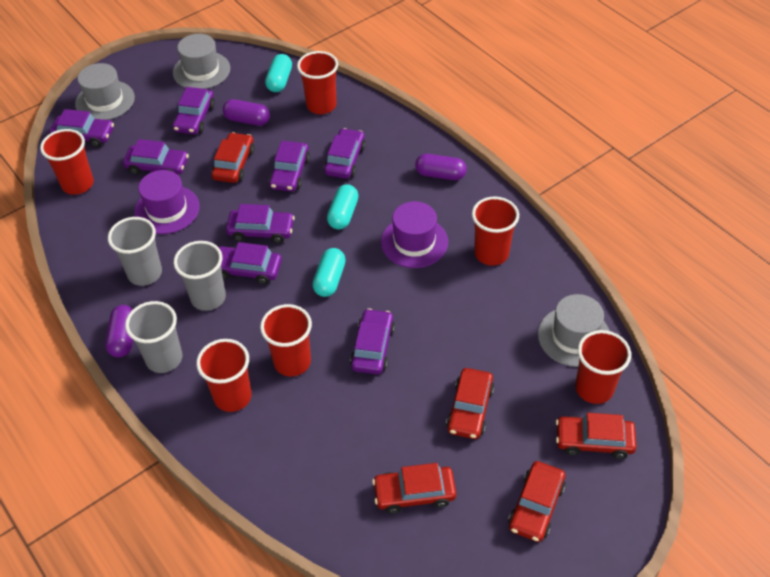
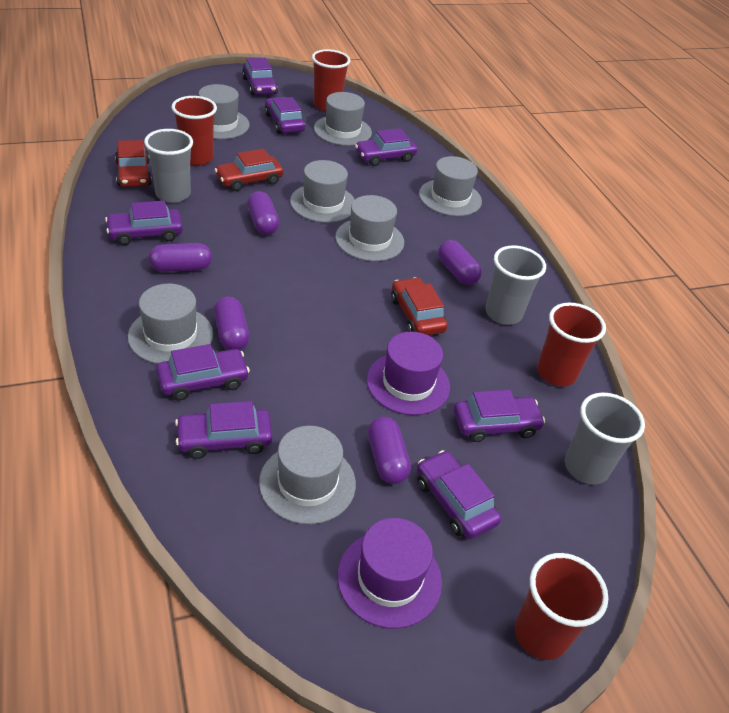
grey hat: 3 -> 7
purple capsule: 3 -> 5
red car: 5 -> 3
red cup: 6 -> 4
turquoise capsule: 3 -> 0

